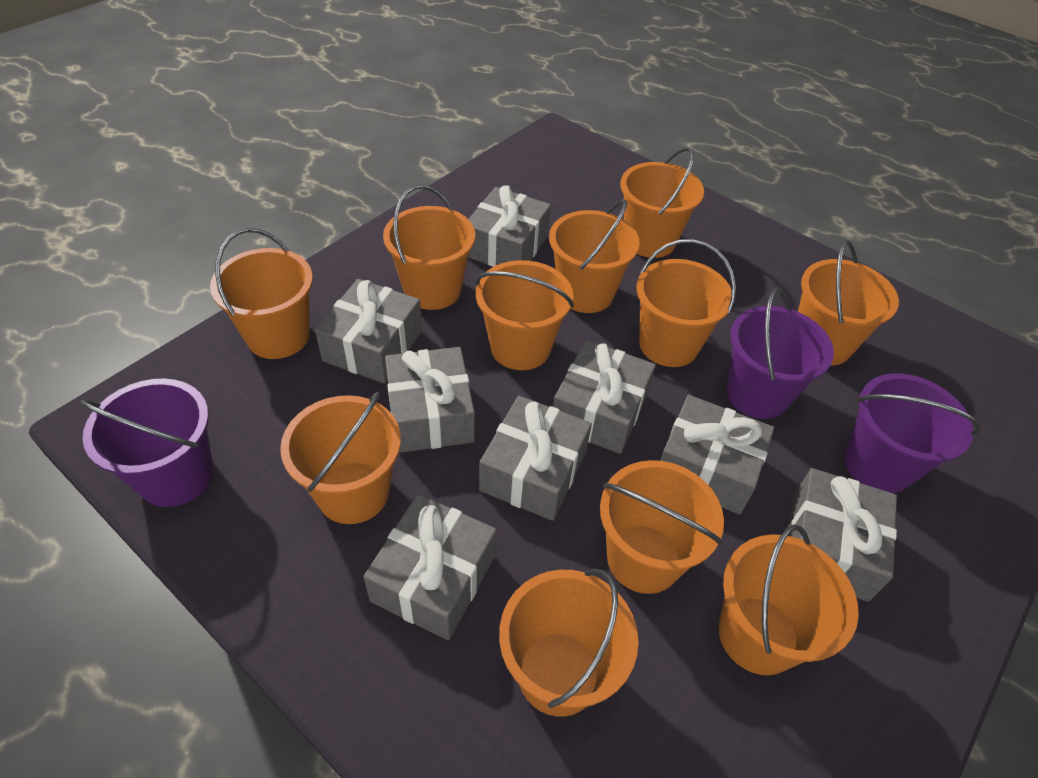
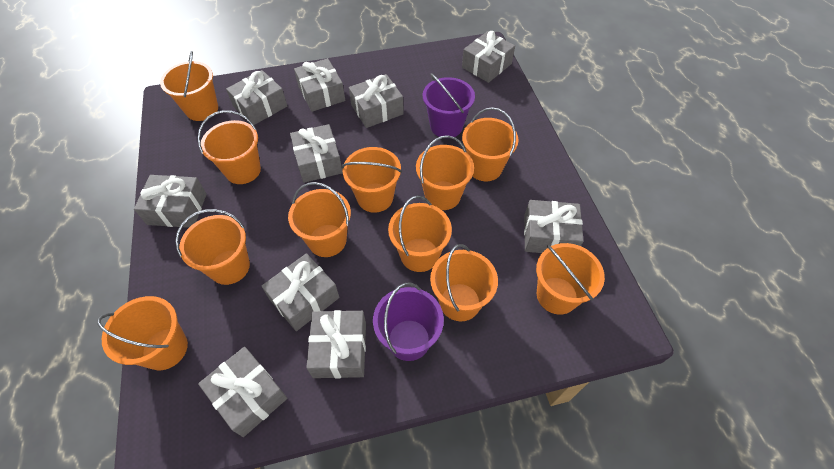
grey gift: 8 -> 10
purple bucket: 3 -> 2

